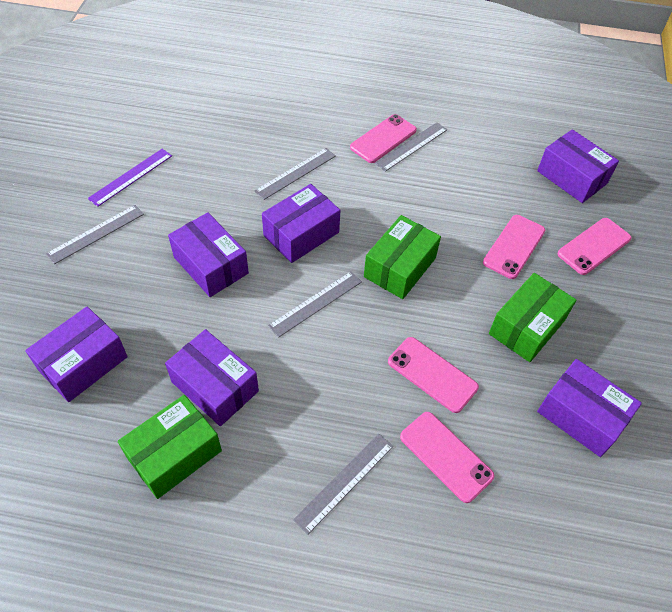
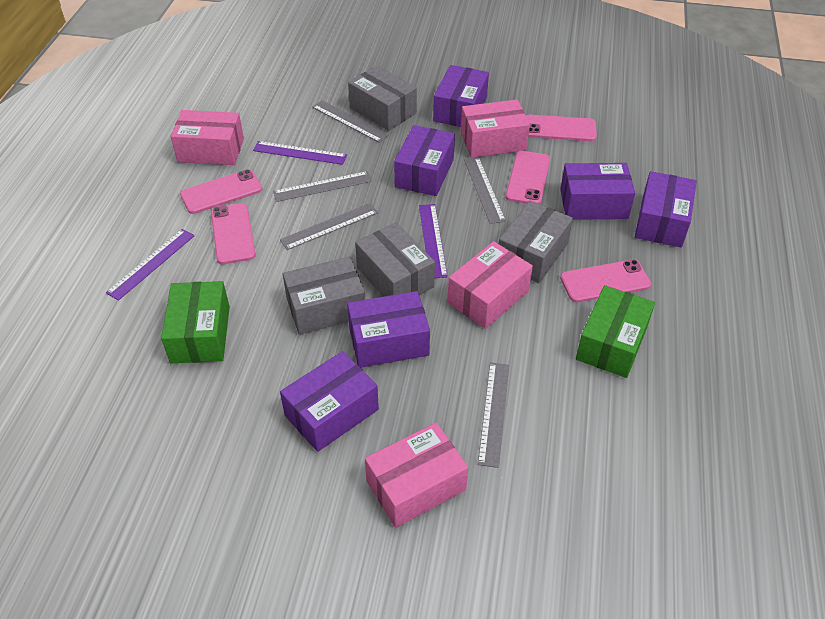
green box: 3 -> 2
grey box: 0 -> 4
pink box: 0 -> 4
purple ruler: 1 -> 3

